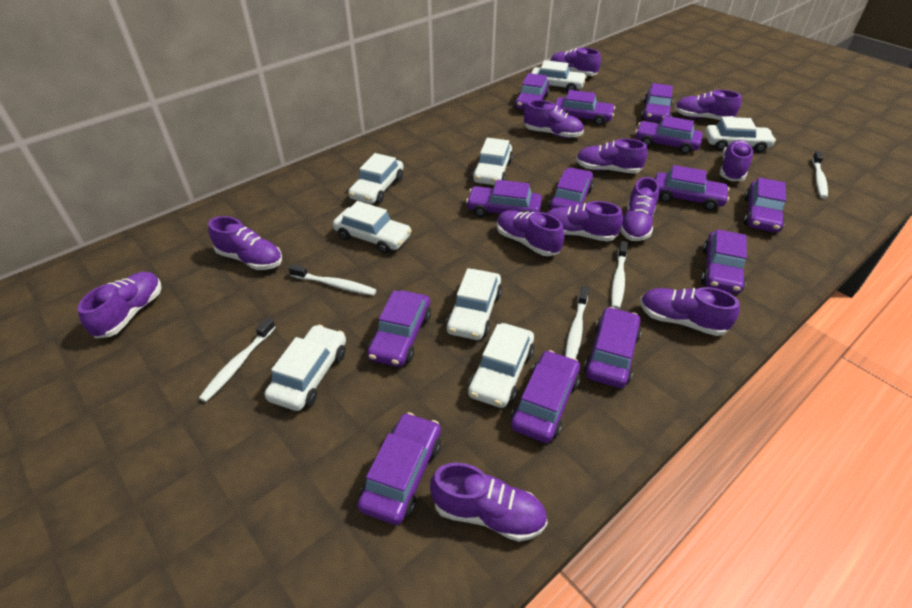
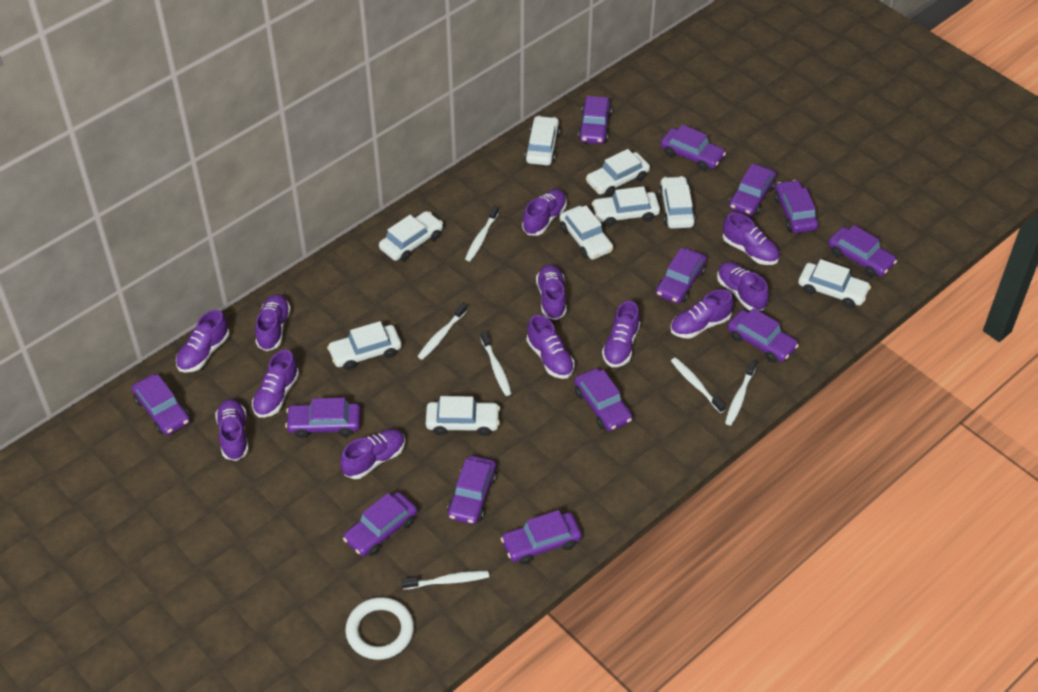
white car: 8 -> 9
white ring: 0 -> 1
white toothbrush: 5 -> 6

